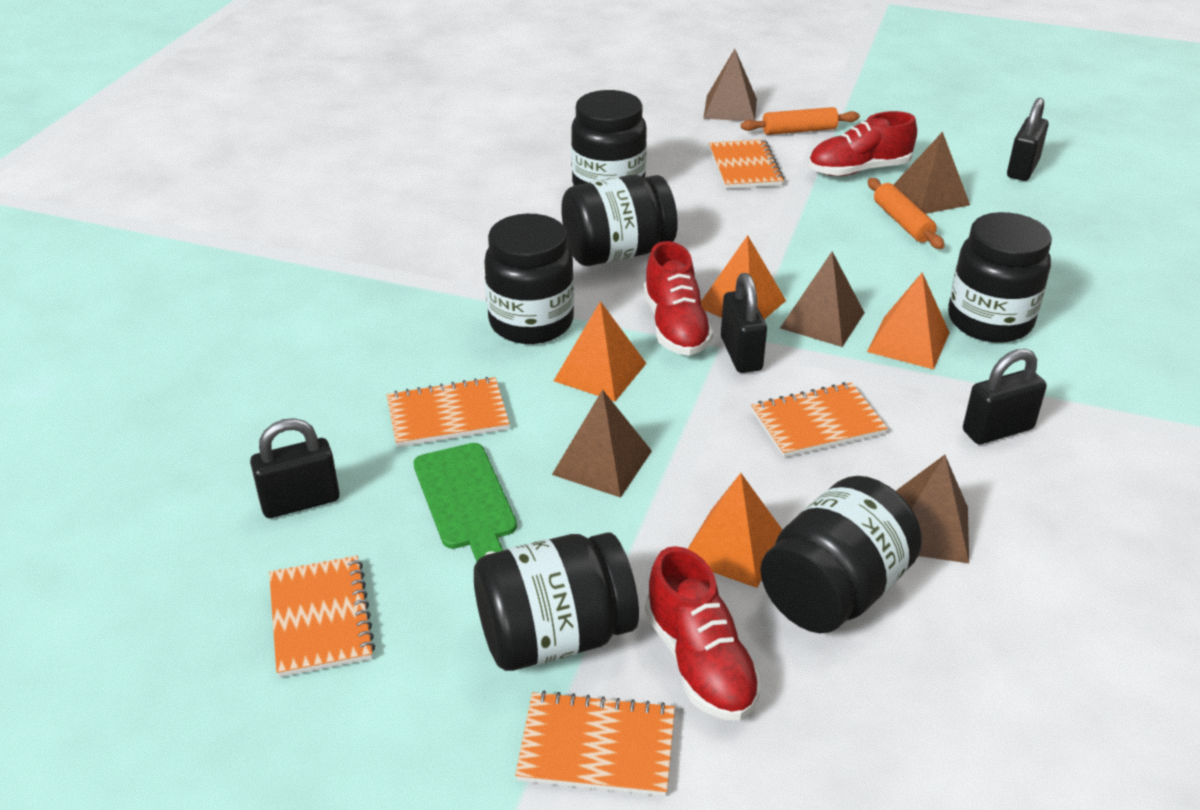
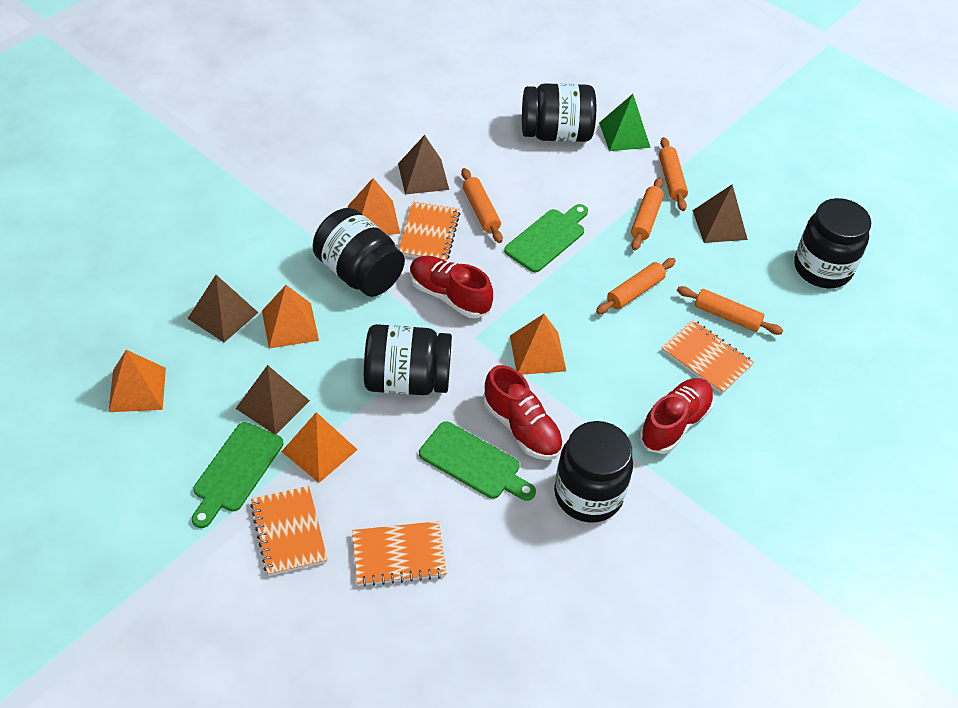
black jar: 6 -> 5
black padlock: 4 -> 0
brown pyramid: 5 -> 4
green cutting board: 1 -> 3
green pyramid: 0 -> 1
orange notebook: 5 -> 4
orange pyramid: 4 -> 5
orange rolling pin: 2 -> 5

